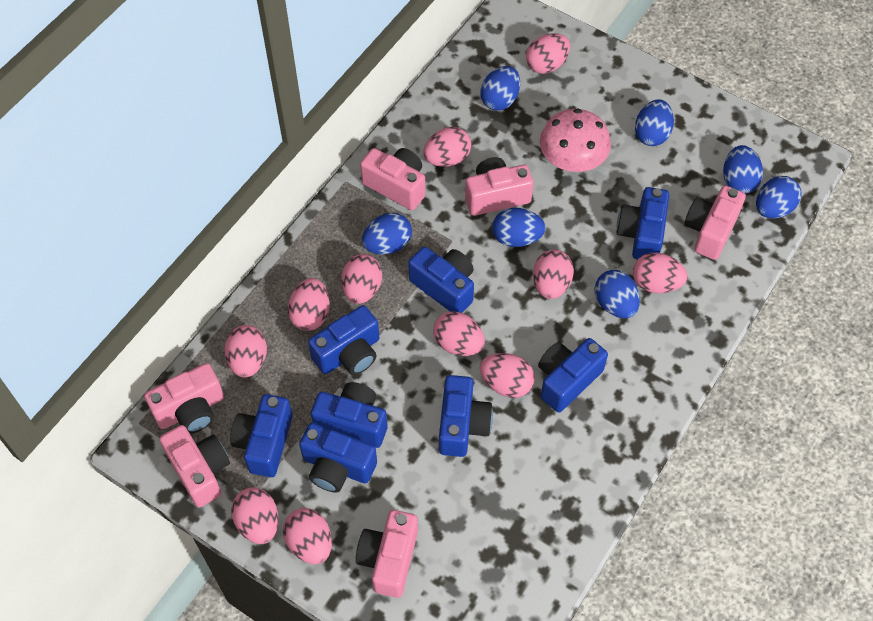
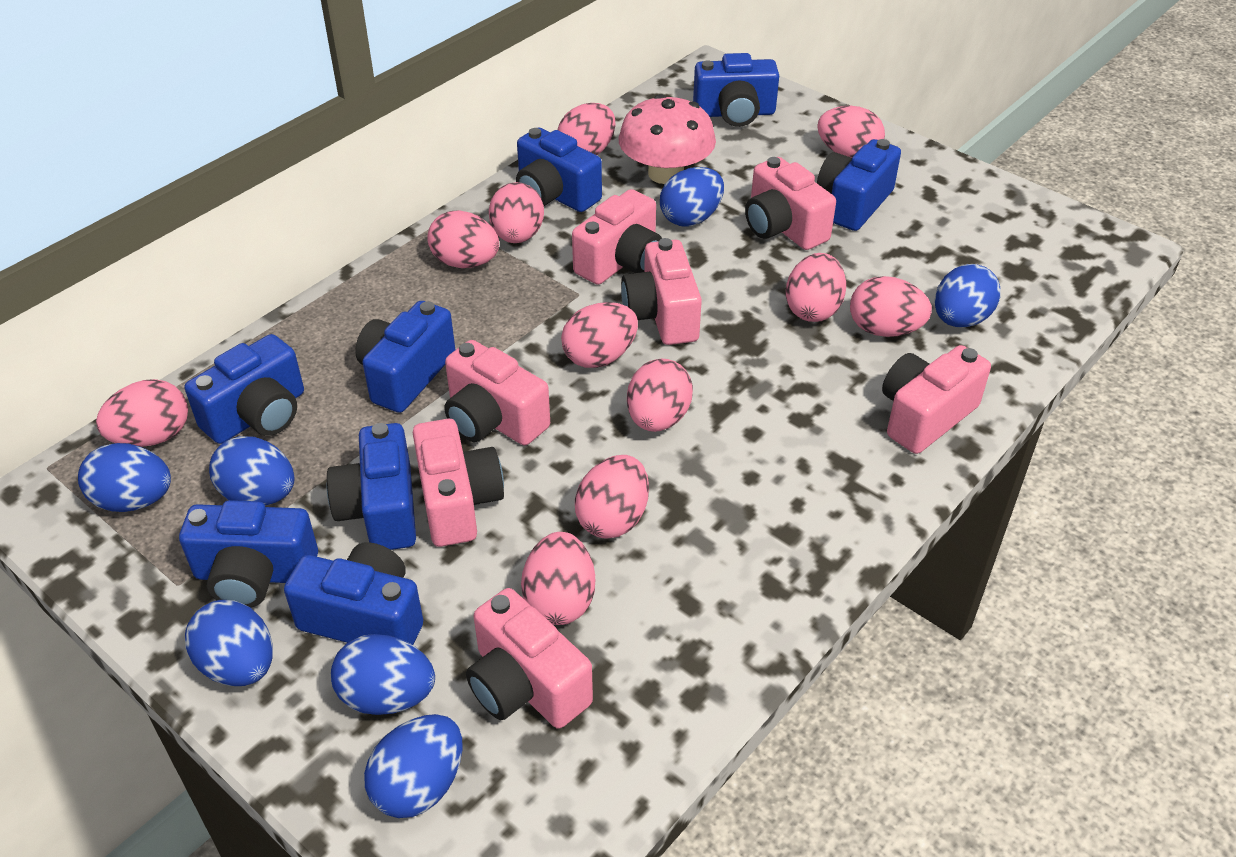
pink camera: 6 -> 7

